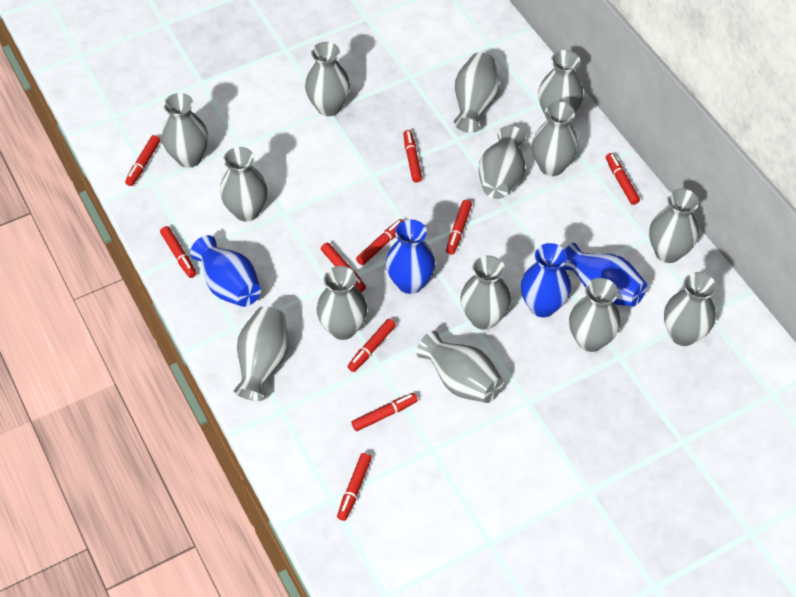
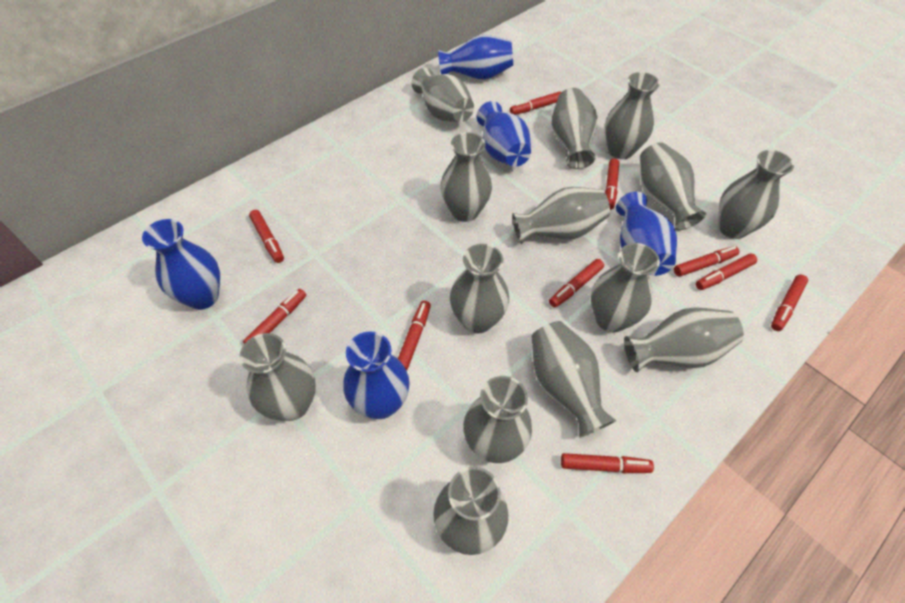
blue vase: 4 -> 5

